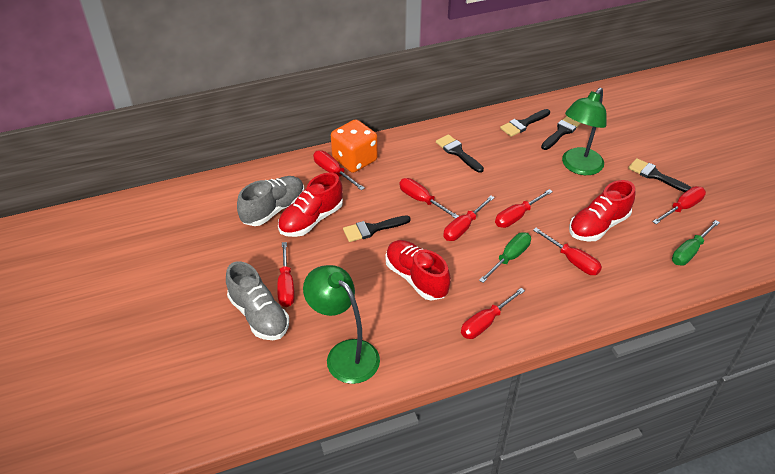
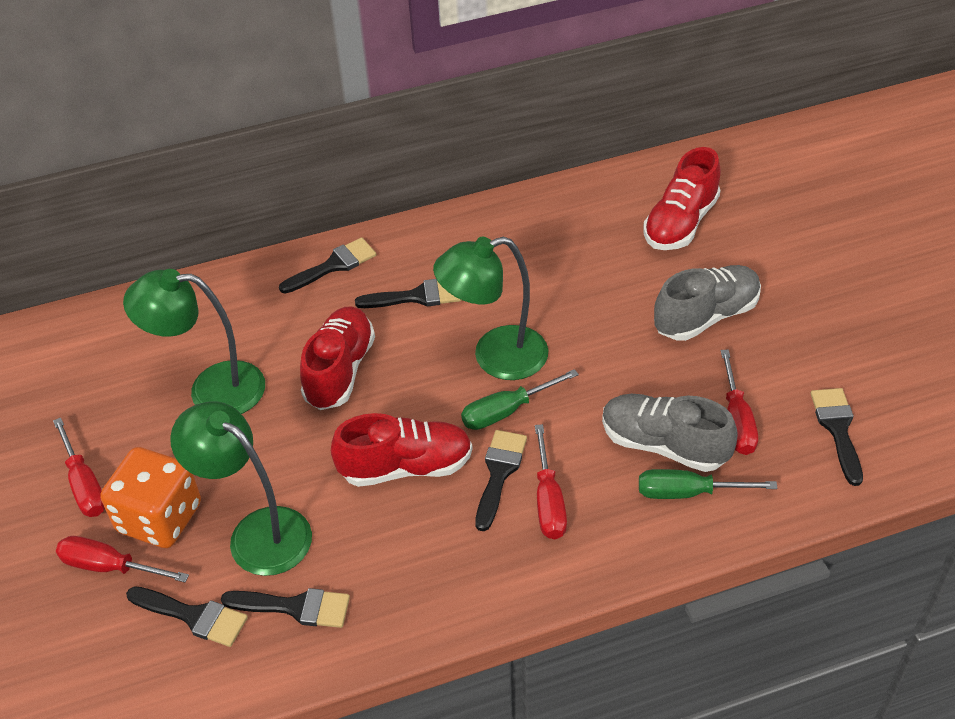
black brush: 5 -> 6
green lamp: 2 -> 3
red screwdriver: 8 -> 4

